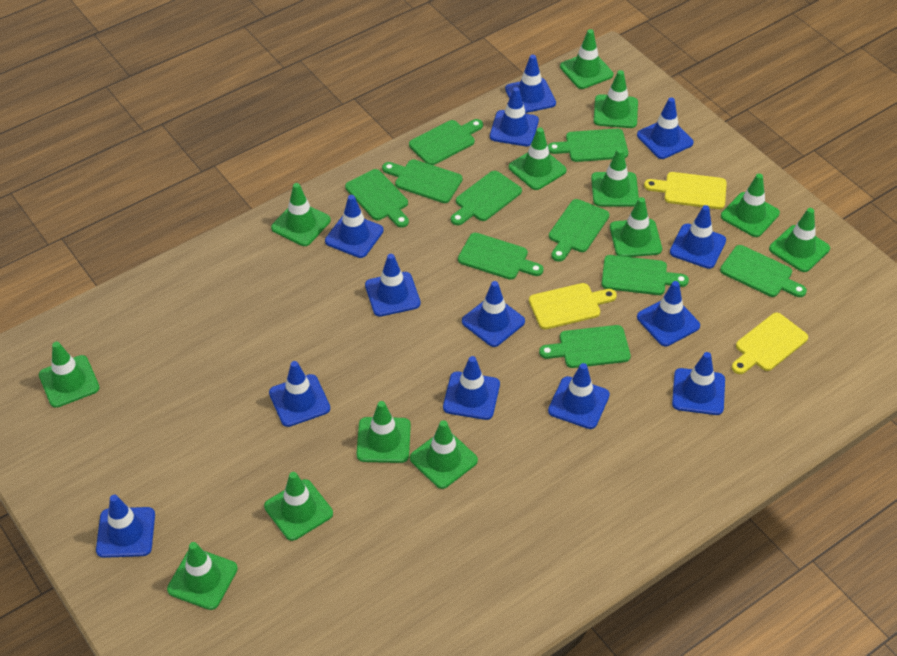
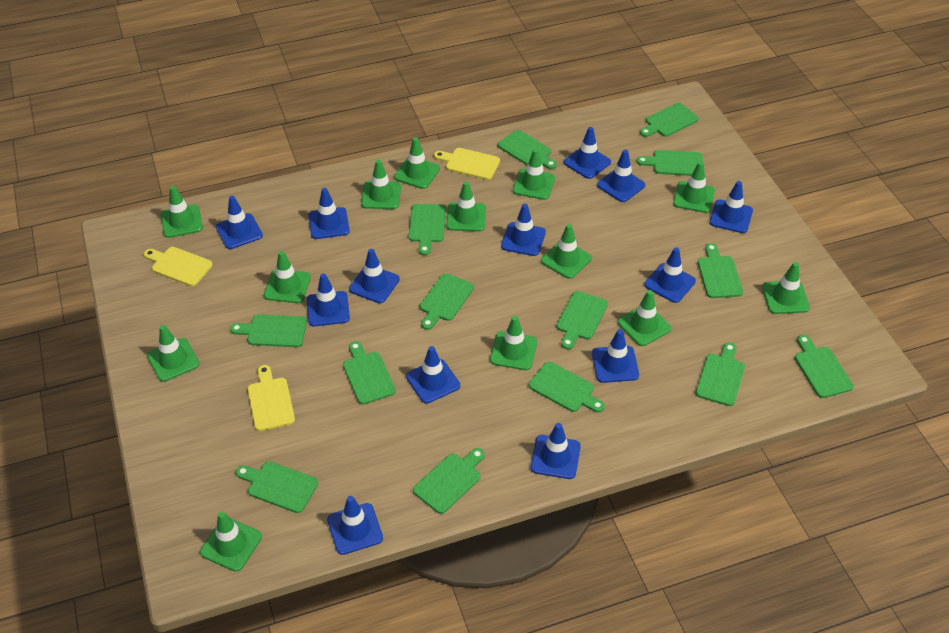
green cutting board: 10 -> 14

